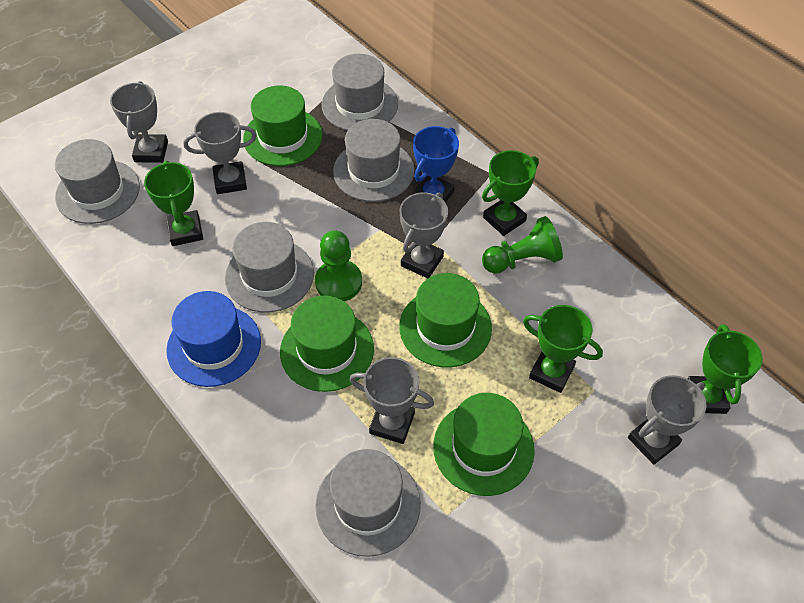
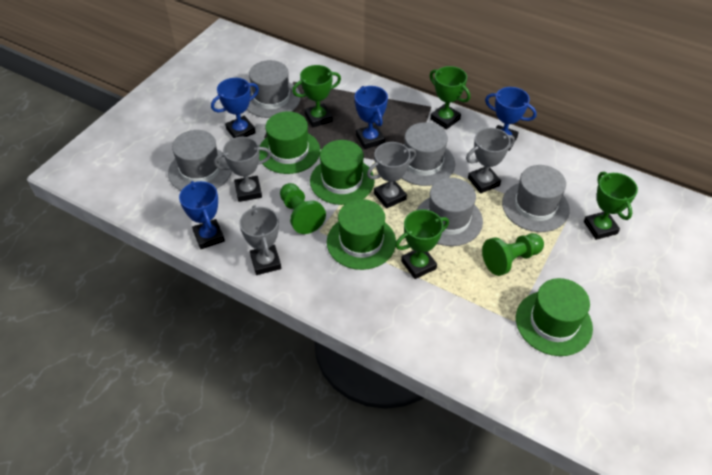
blue hat: 1 -> 0
blue trophy: 1 -> 4
grey trophy: 5 -> 4

